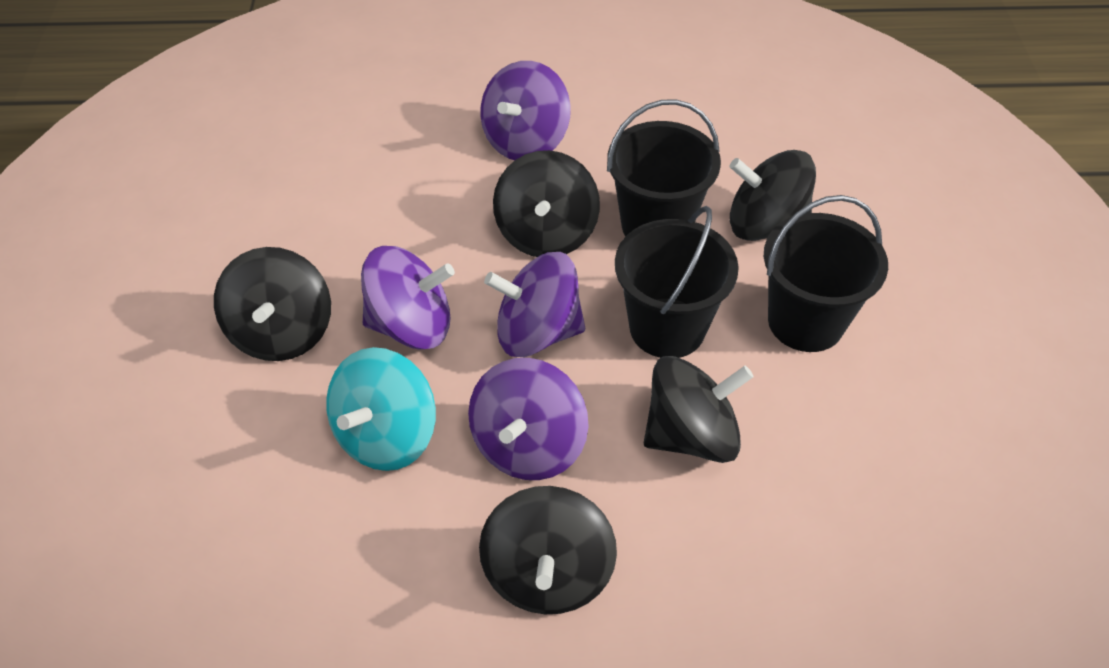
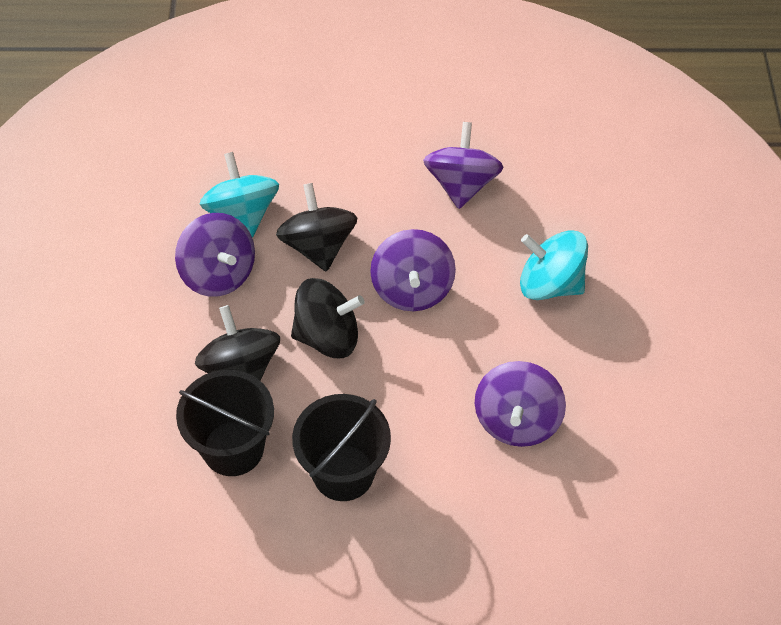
black bucket: 3 -> 2
black spinning top: 5 -> 3
turquoise spinning top: 1 -> 2

